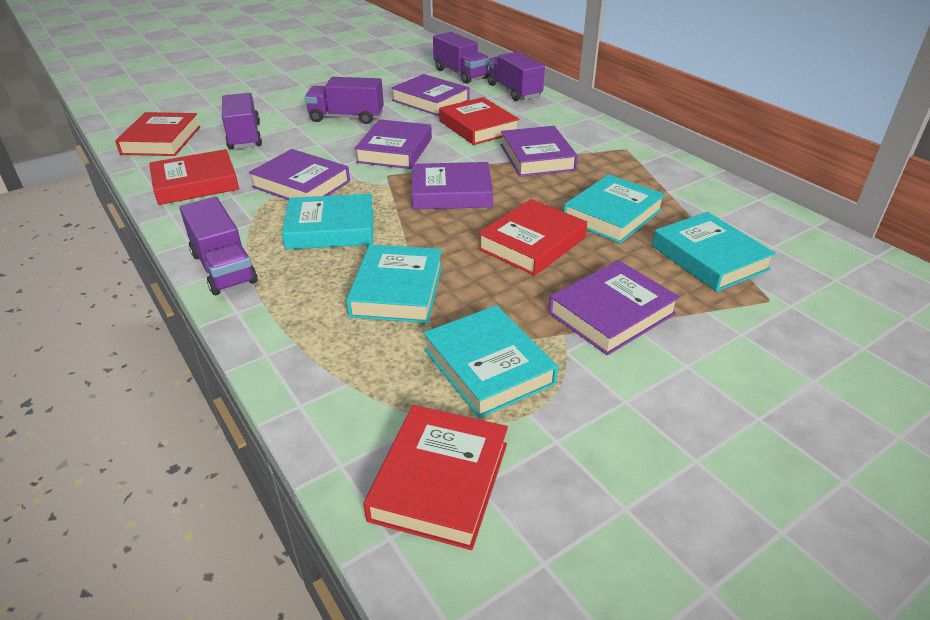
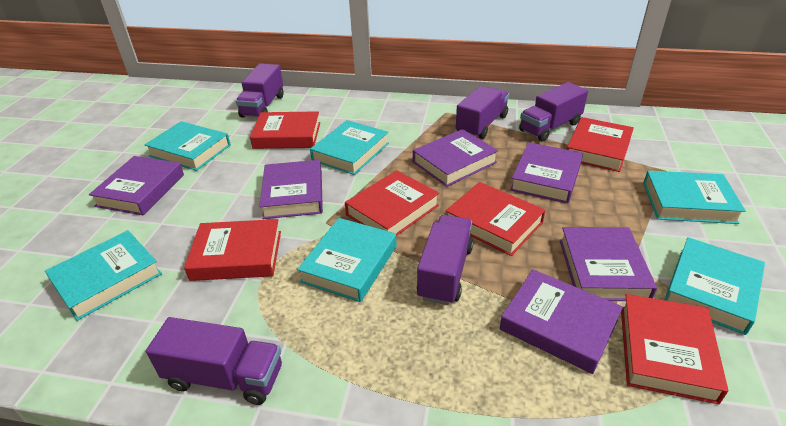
red book: 5 -> 6
turquoise book: 5 -> 6

